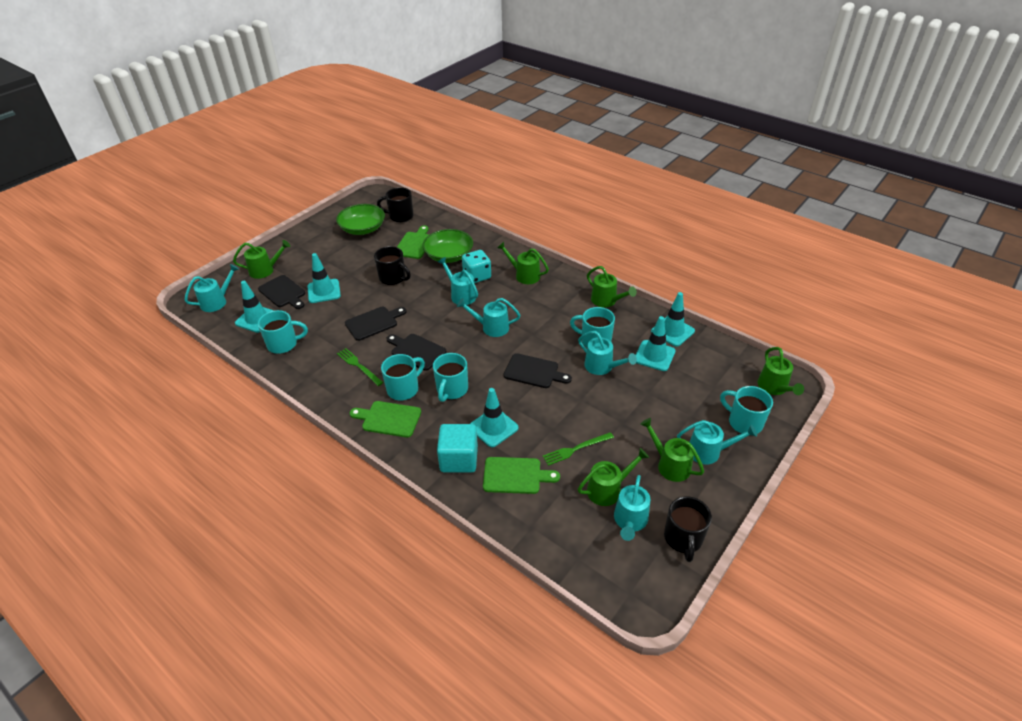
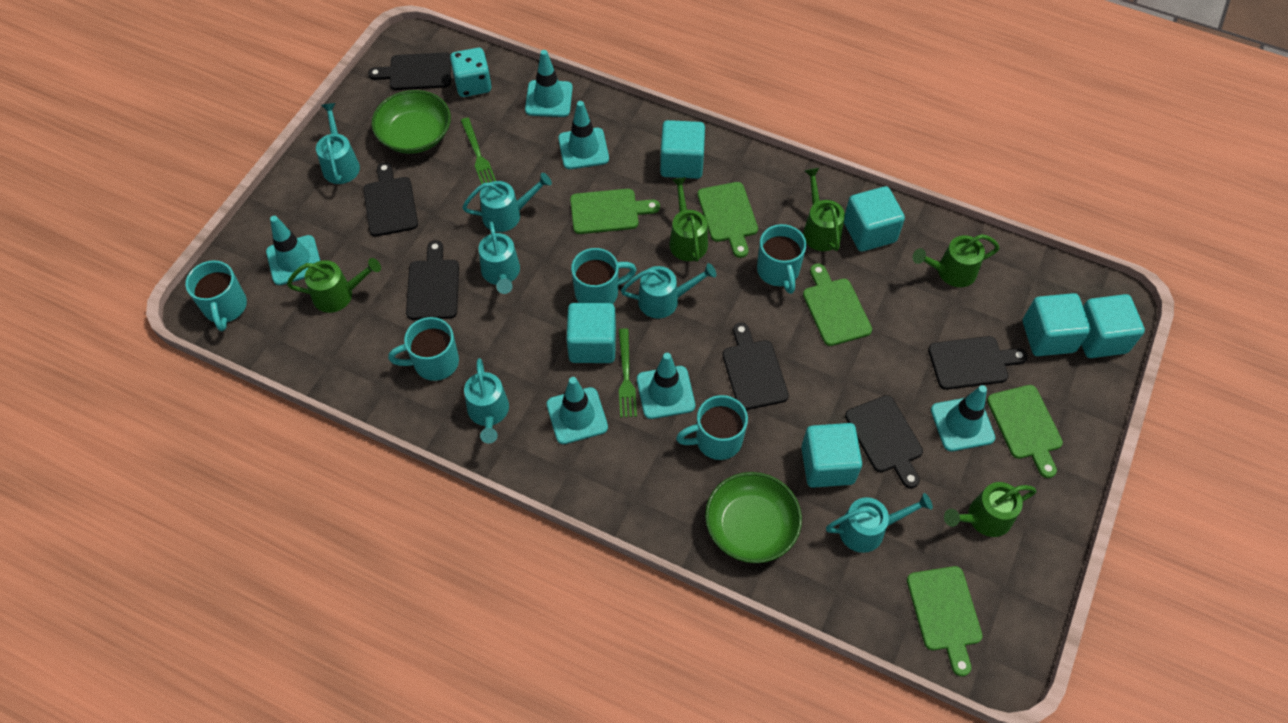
black cutting board: 4 -> 6
black mug: 3 -> 0
green cutting board: 3 -> 5
green watering can: 6 -> 5
turquoise cube: 1 -> 6
turquoise traffic cone: 5 -> 6

